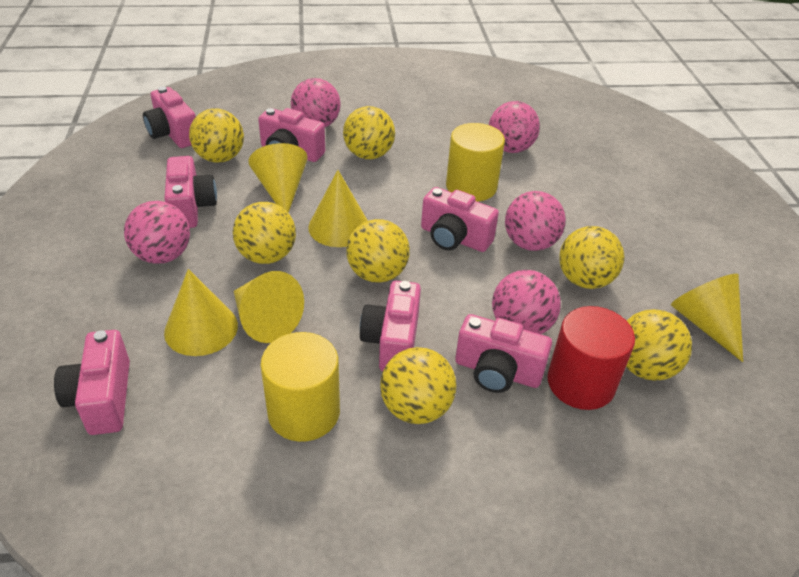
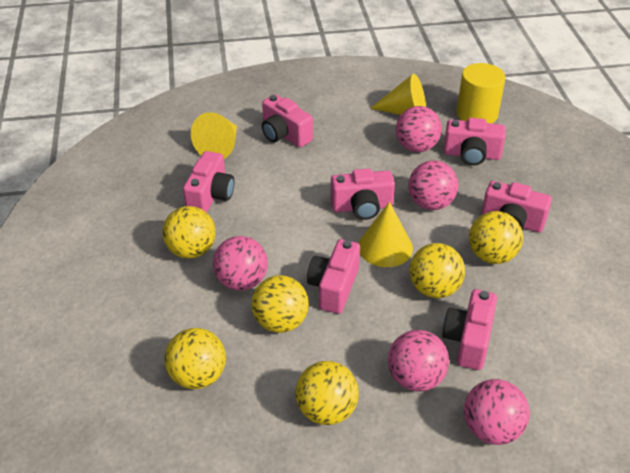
red cylinder: 1 -> 0
yellow ball: 7 -> 6
yellow cone: 5 -> 3
yellow cylinder: 2 -> 1

